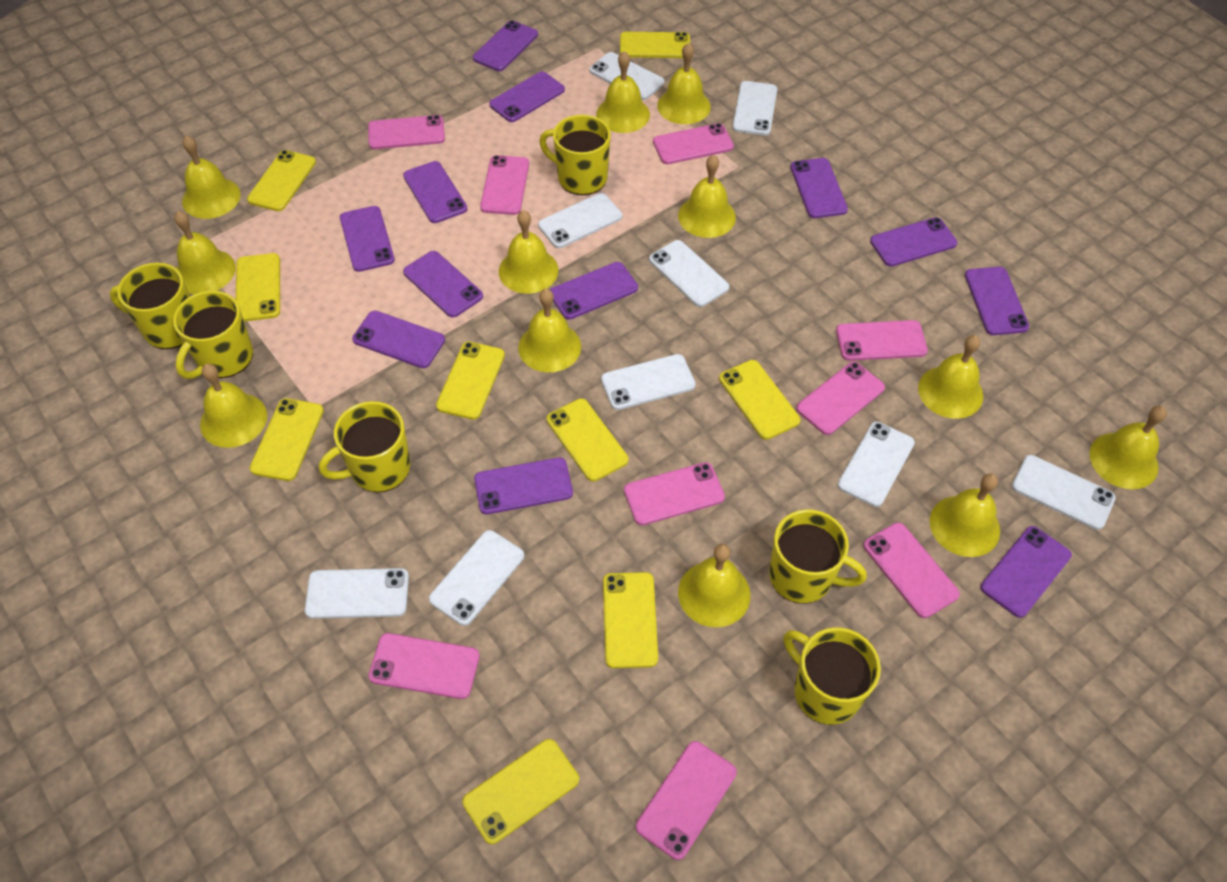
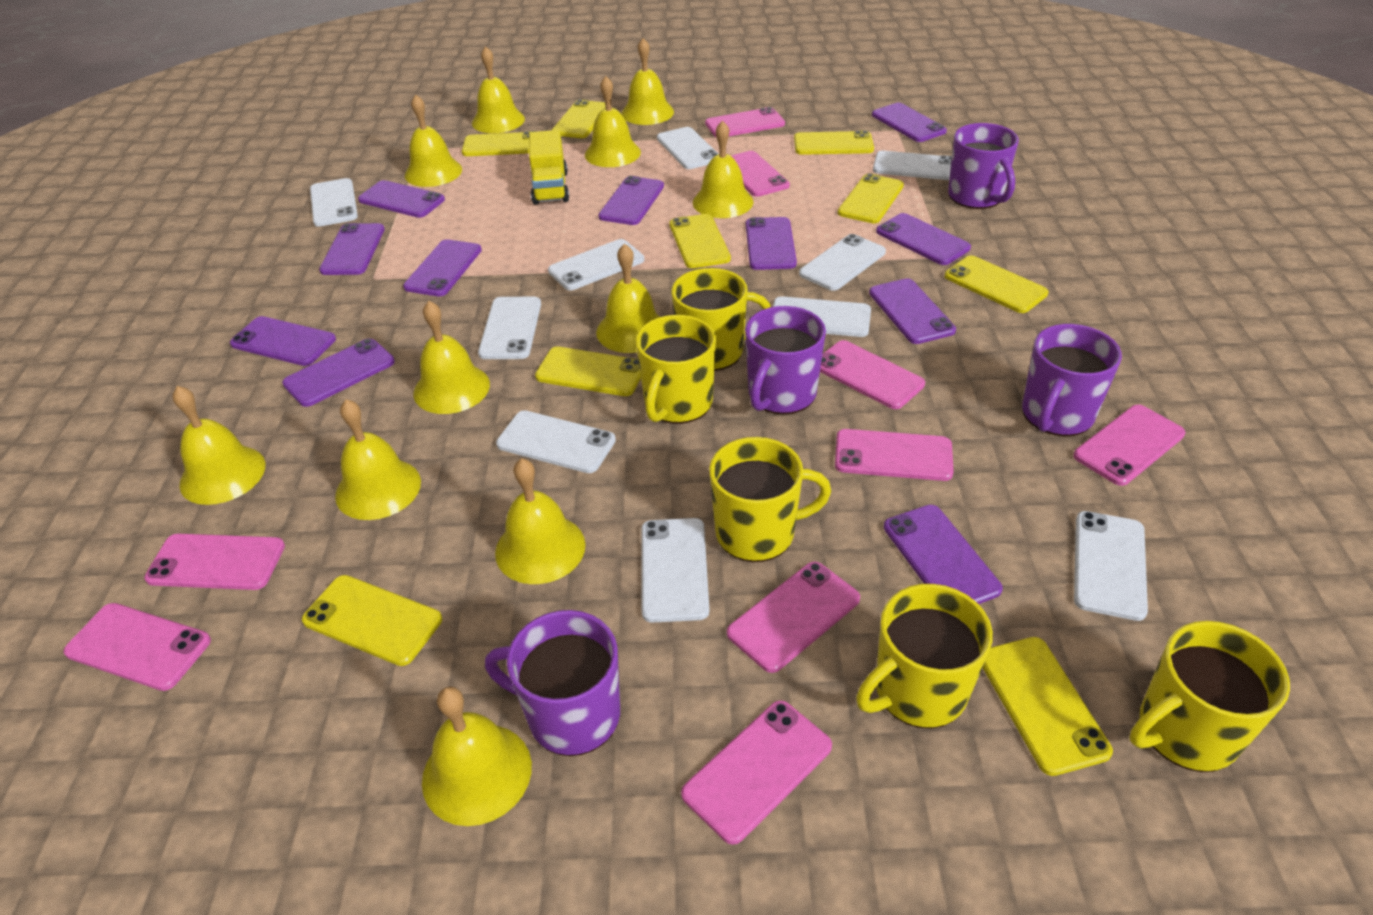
purple mug: 0 -> 4
purple phone: 12 -> 11
white phone: 9 -> 10
yellow bell: 12 -> 11
yellow mug: 6 -> 5
yellow truck: 0 -> 1

